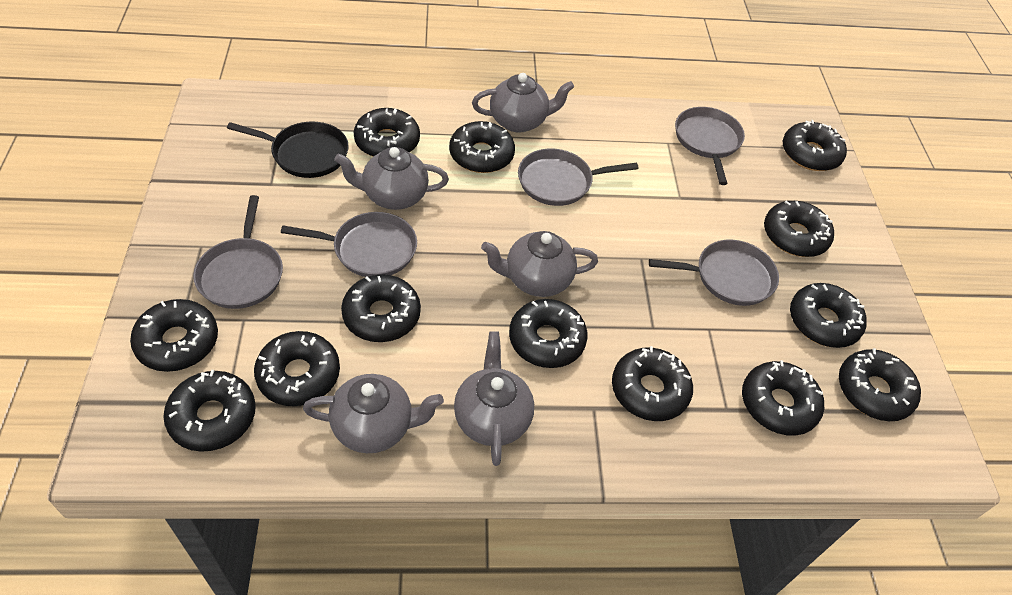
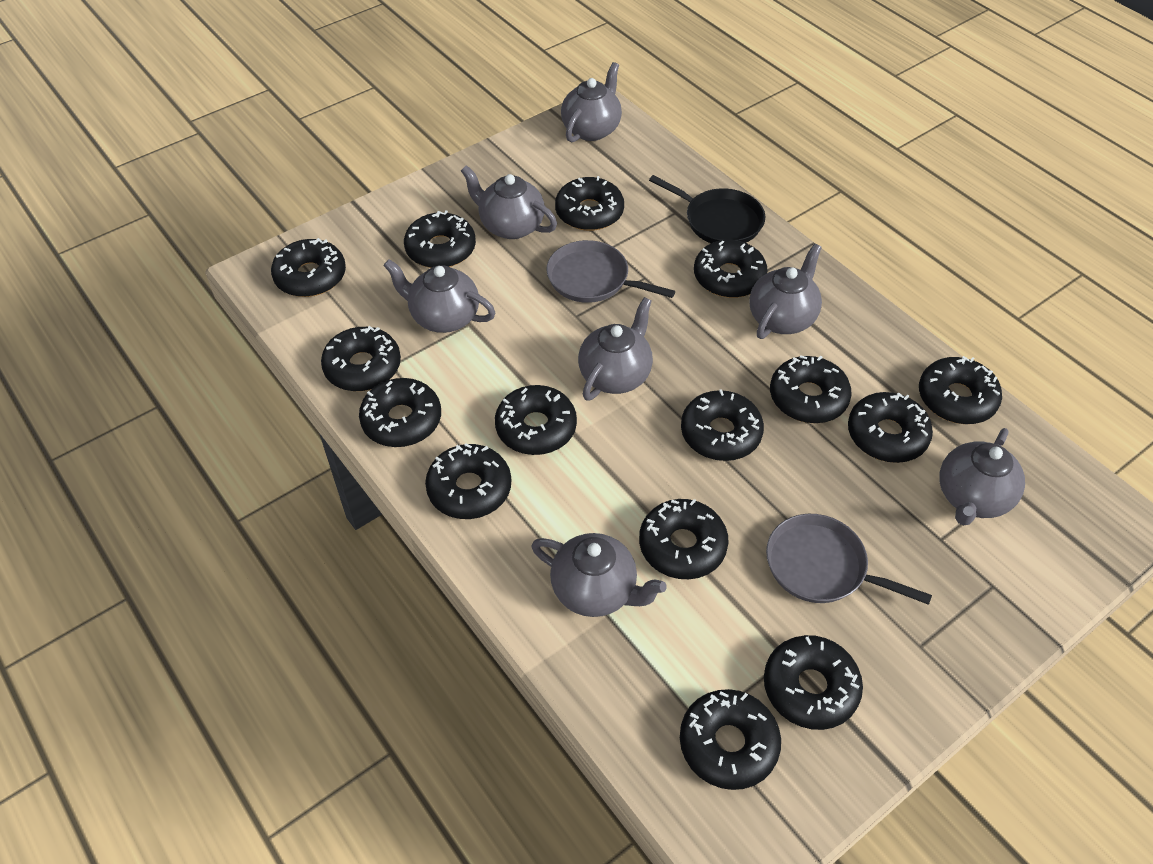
black donut: 13 -> 15
grey pan: 5 -> 2
grey teapot: 5 -> 7

